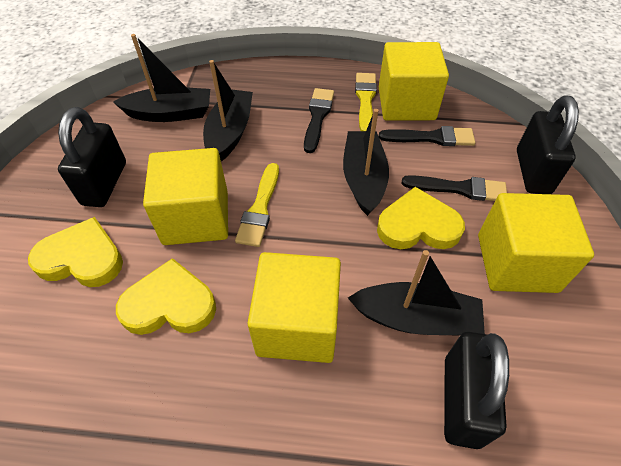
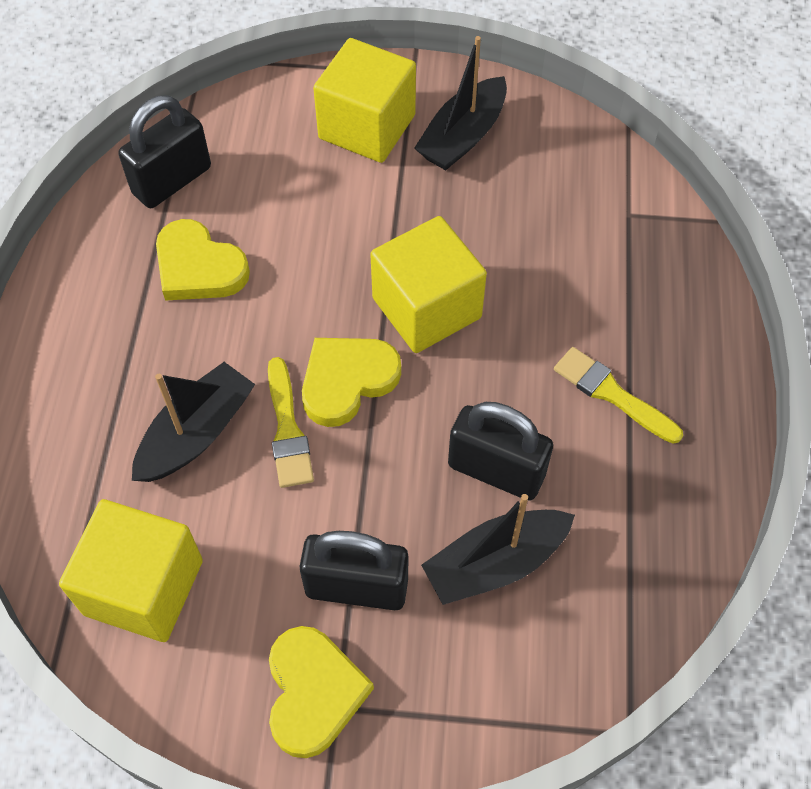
black boat: 4 -> 3
black brush: 3 -> 0
yellow cube: 4 -> 3

